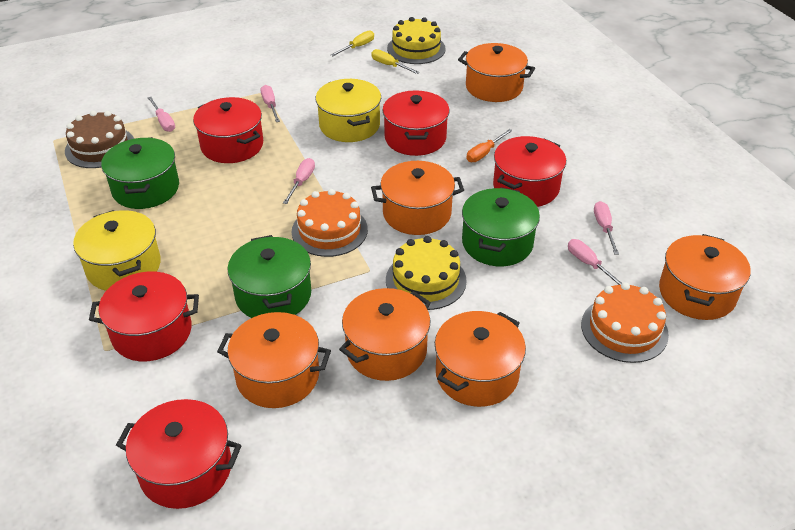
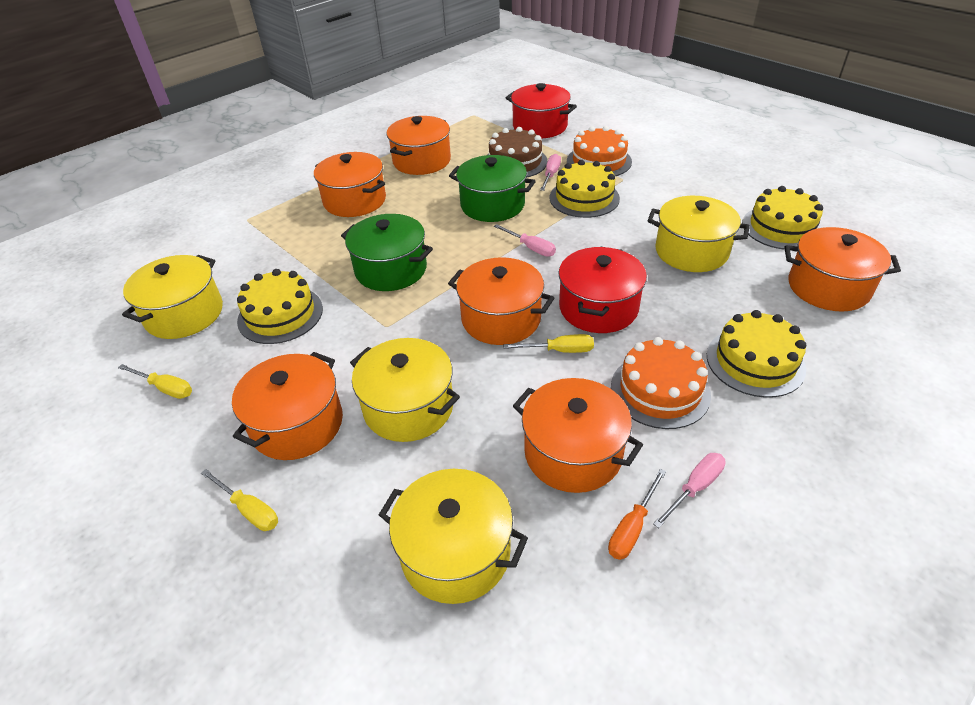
green pot: 3 -> 2
pink screwdriver: 5 -> 3
red pot: 5 -> 2
yellow cake: 2 -> 4
yellow pot: 2 -> 4
yellow screwdriver: 2 -> 3

